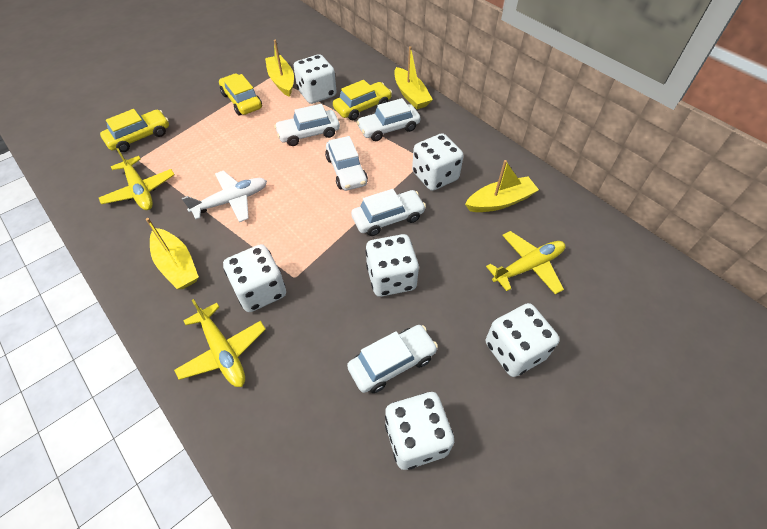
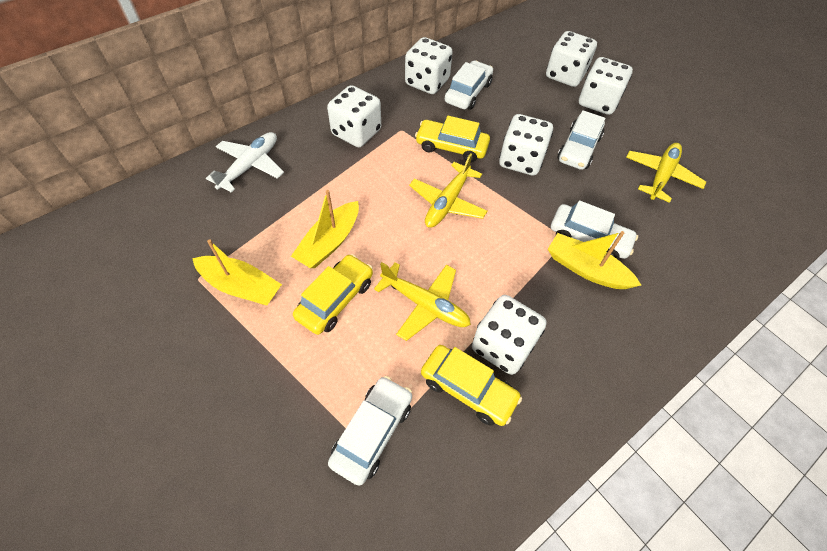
white car: 5 -> 4
yellow boat: 4 -> 3

